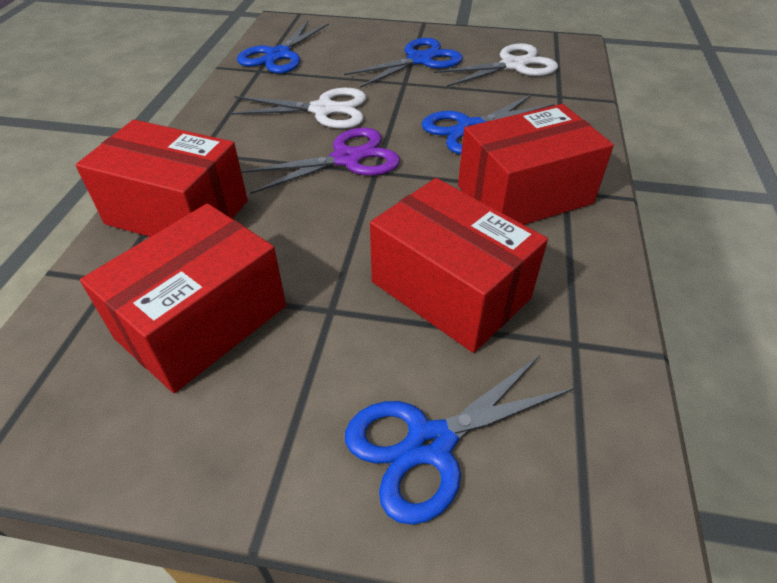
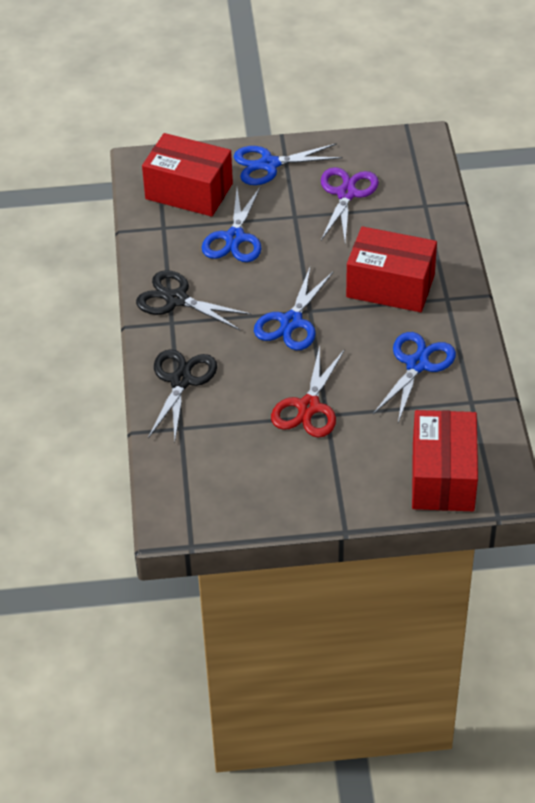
black scissors: 0 -> 2
red box: 4 -> 3
red scissors: 0 -> 1
white scissors: 2 -> 0

